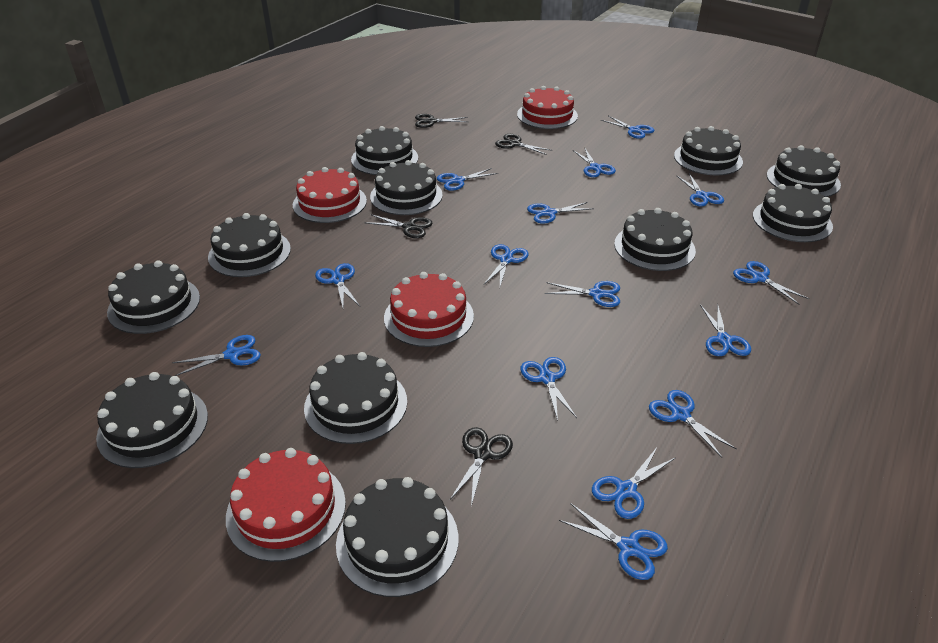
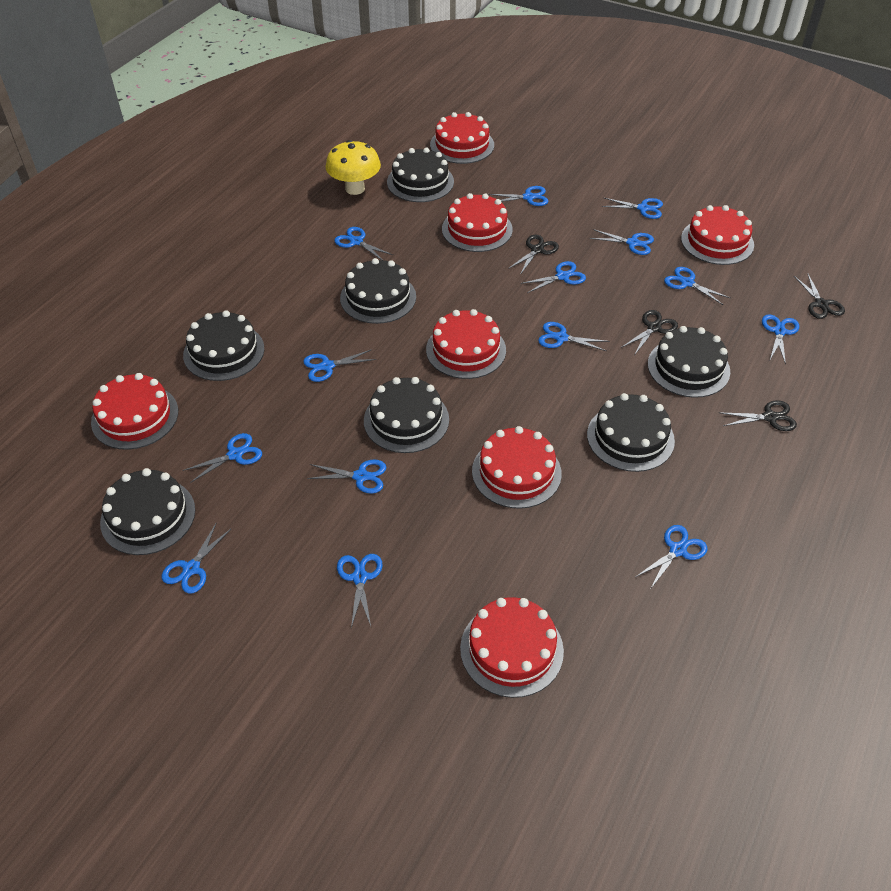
black cake: 11 -> 7
blue scissors: 15 -> 14
red cake: 4 -> 7
yellow mushroom: 0 -> 1

